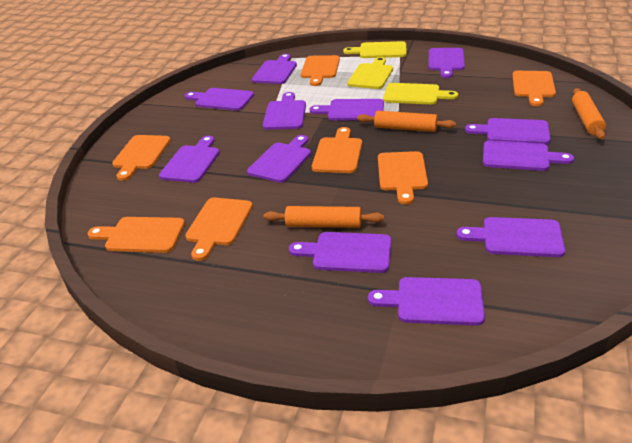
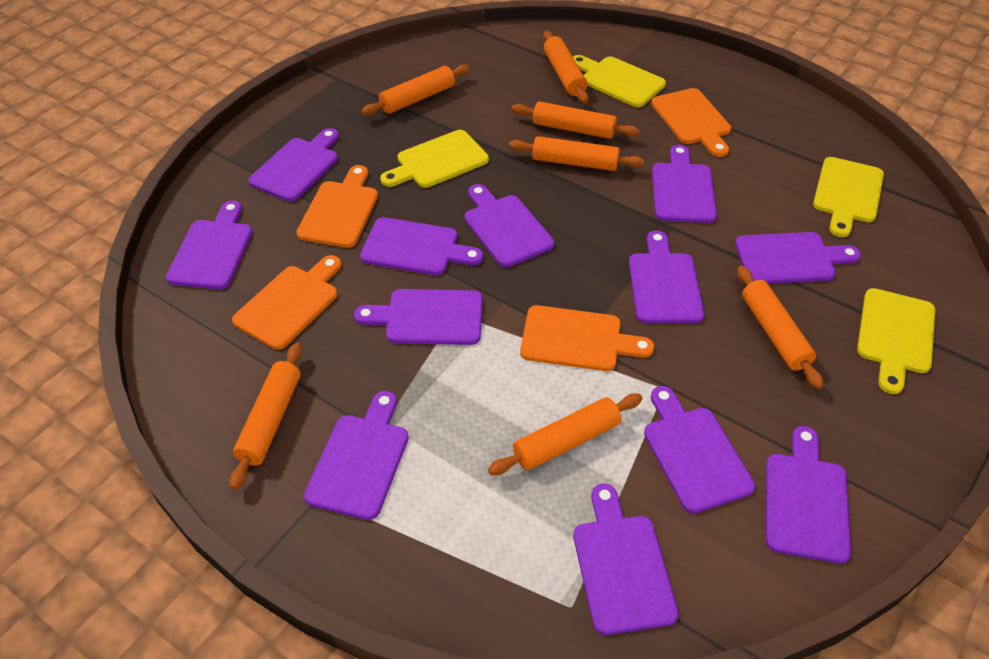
orange cutting board: 7 -> 4
orange rolling pin: 3 -> 7
yellow cutting board: 3 -> 4

